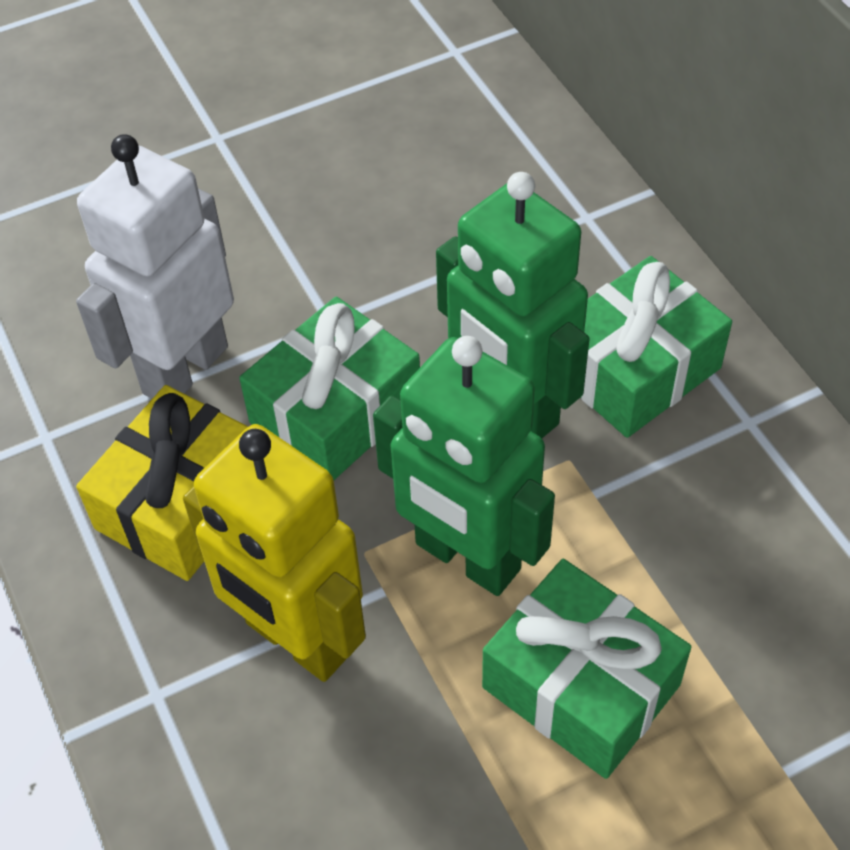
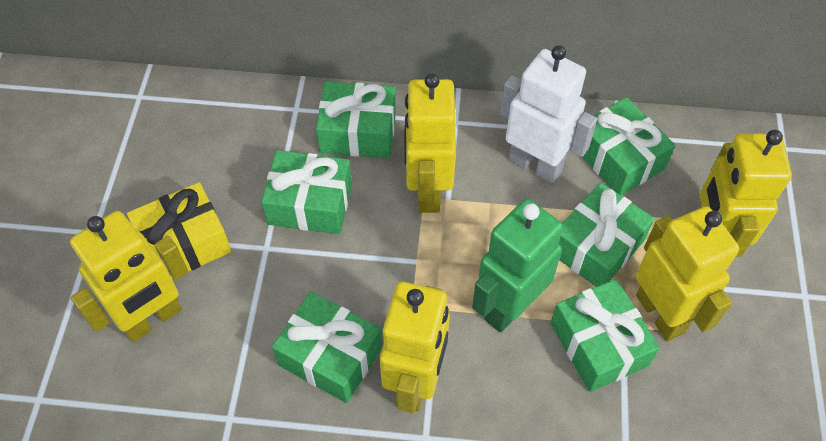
green gift: 3 -> 6
green robot: 2 -> 1
yellow robot: 1 -> 5

